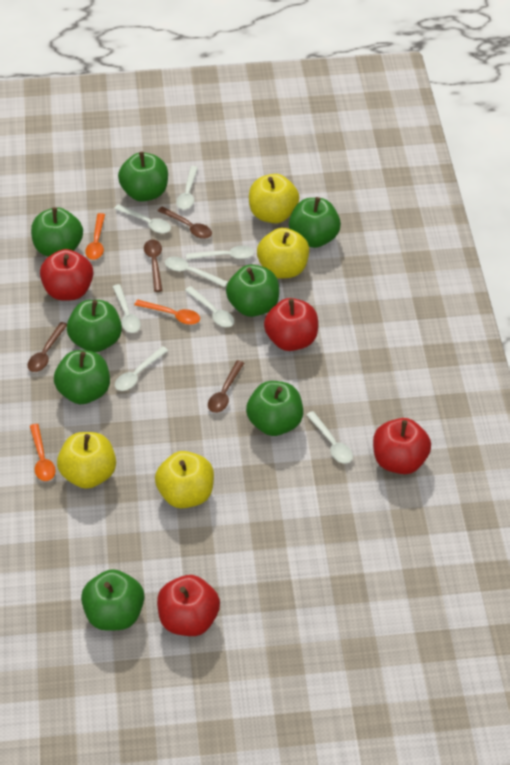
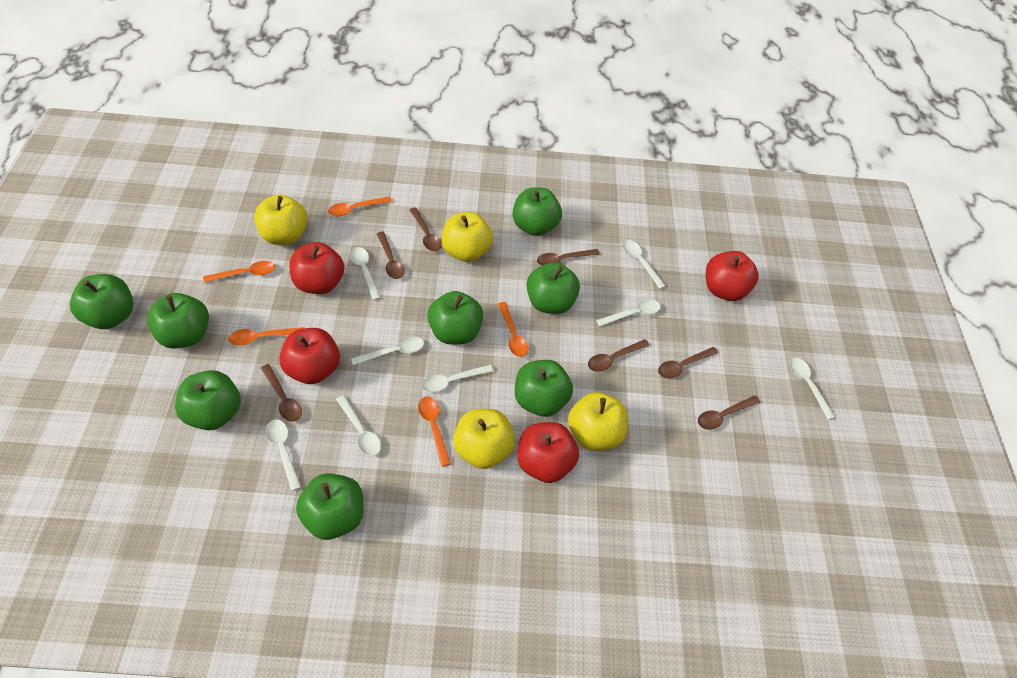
brown spoon: 4 -> 7
orange spoon: 3 -> 5

